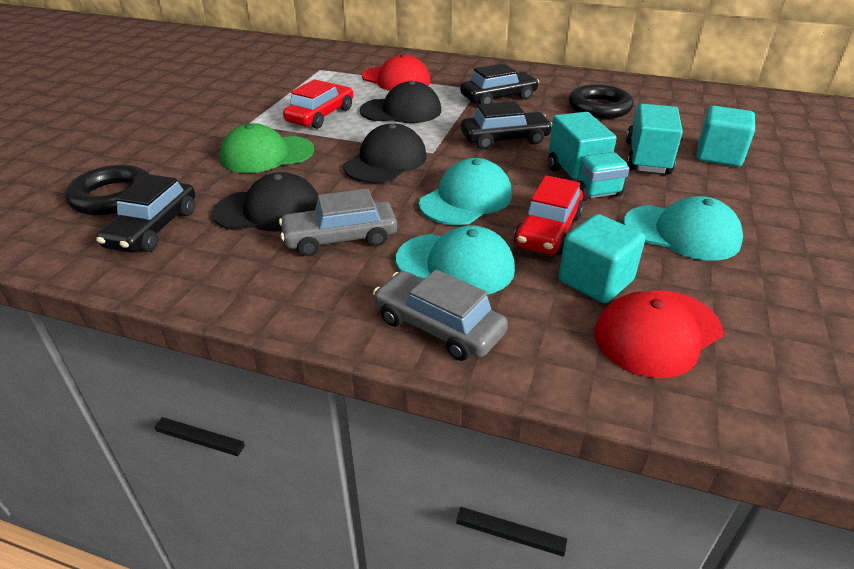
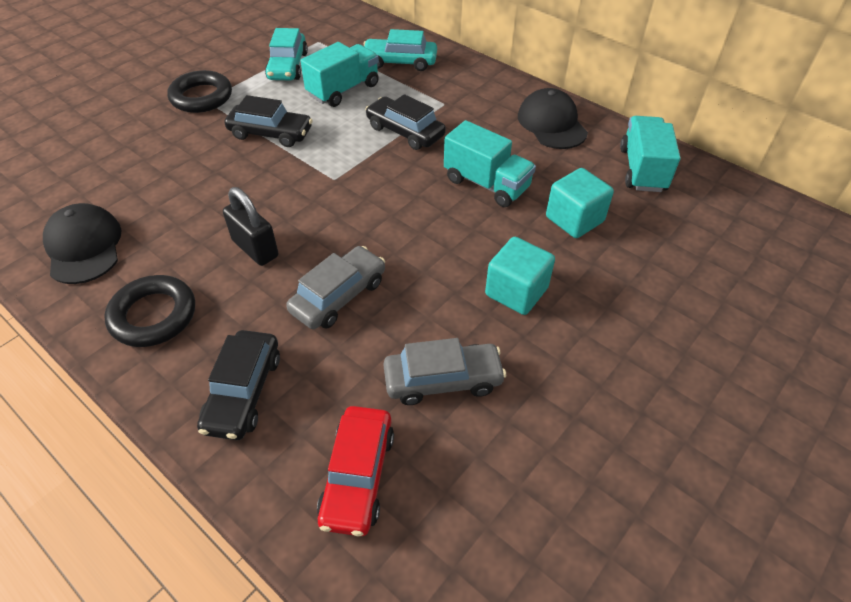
black cap: 3 -> 2
black padlock: 0 -> 1
green cap: 1 -> 0
red cap: 2 -> 0
red car: 2 -> 1
turquoise cap: 3 -> 0
turquoise car: 0 -> 2
turquoise truck: 2 -> 3

